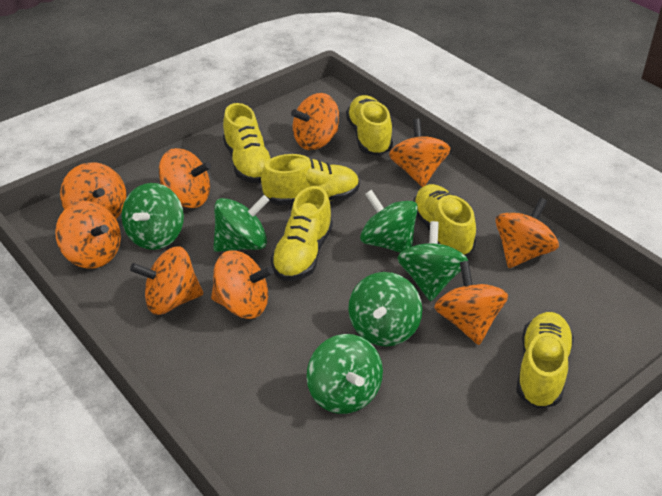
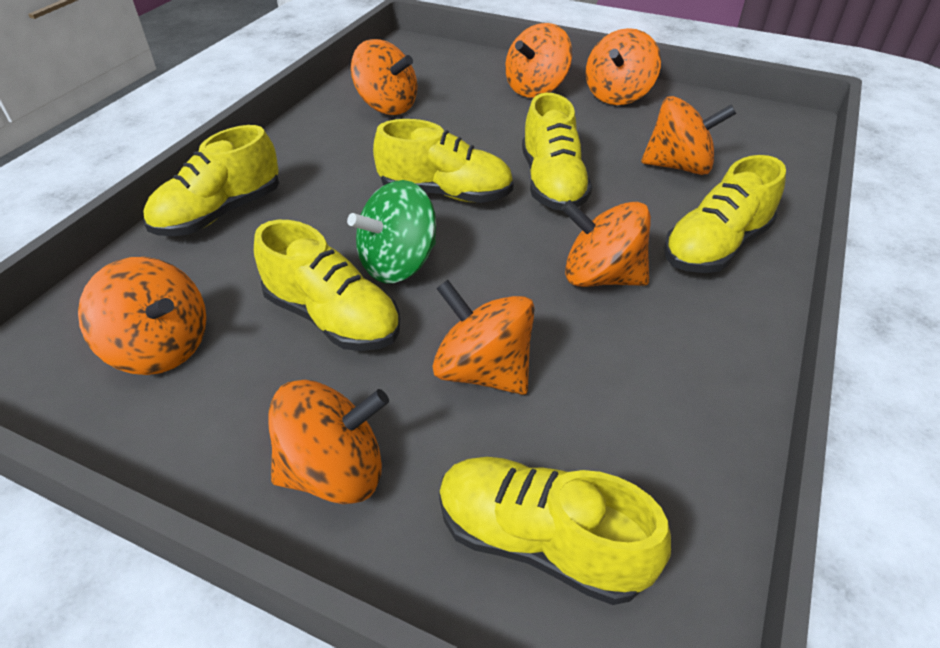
green spinning top: 6 -> 1
orange spinning top: 9 -> 8

